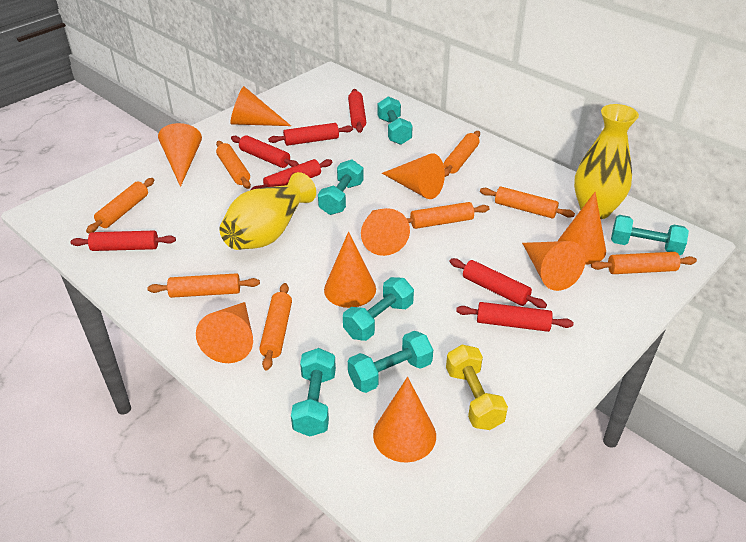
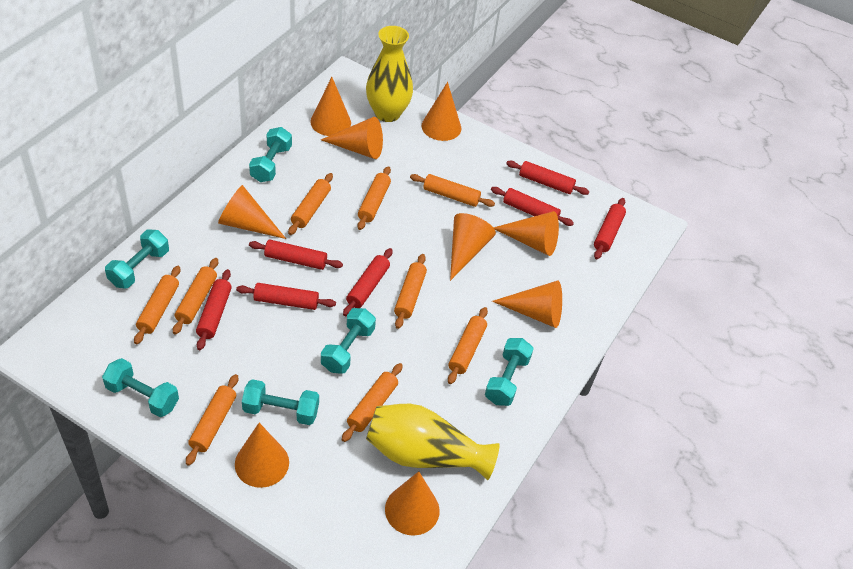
orange rolling pin: 8 -> 9
yellow dumbbell: 1 -> 0

